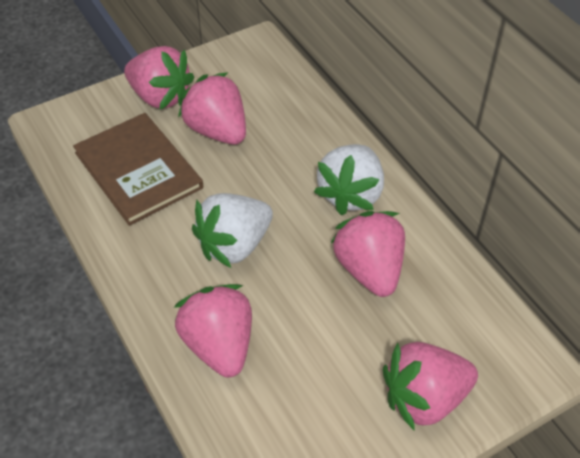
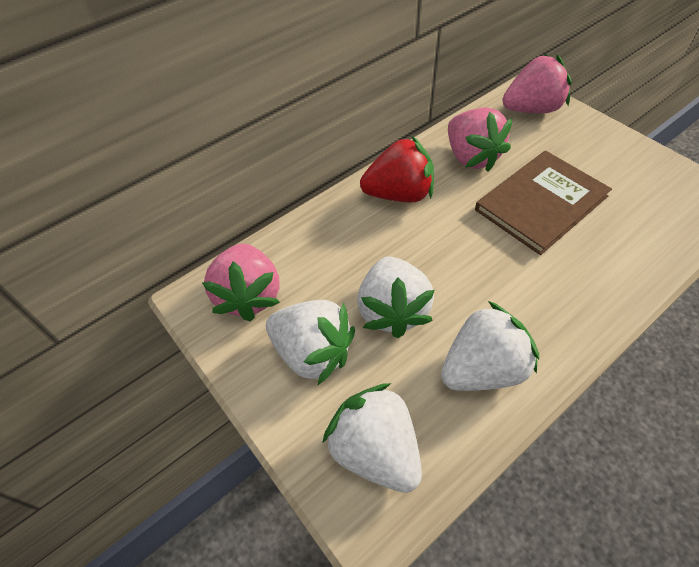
pink strawberry: 5 -> 3
red strawberry: 0 -> 1
white strawberry: 2 -> 4

